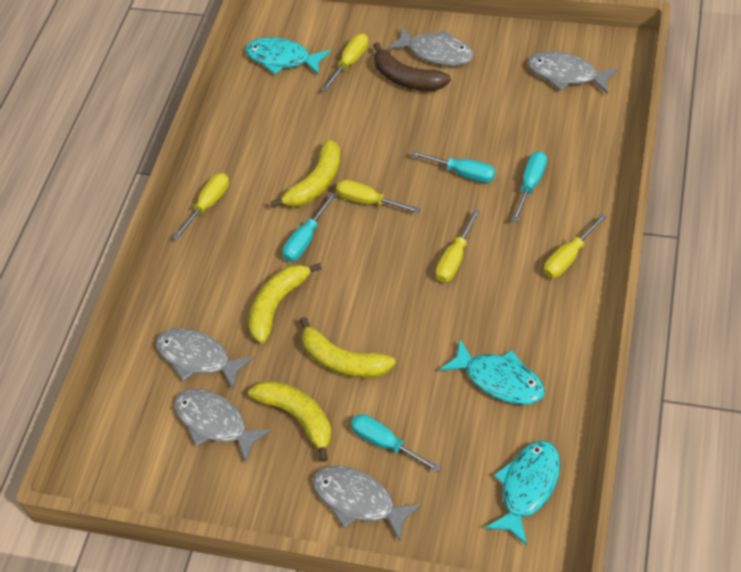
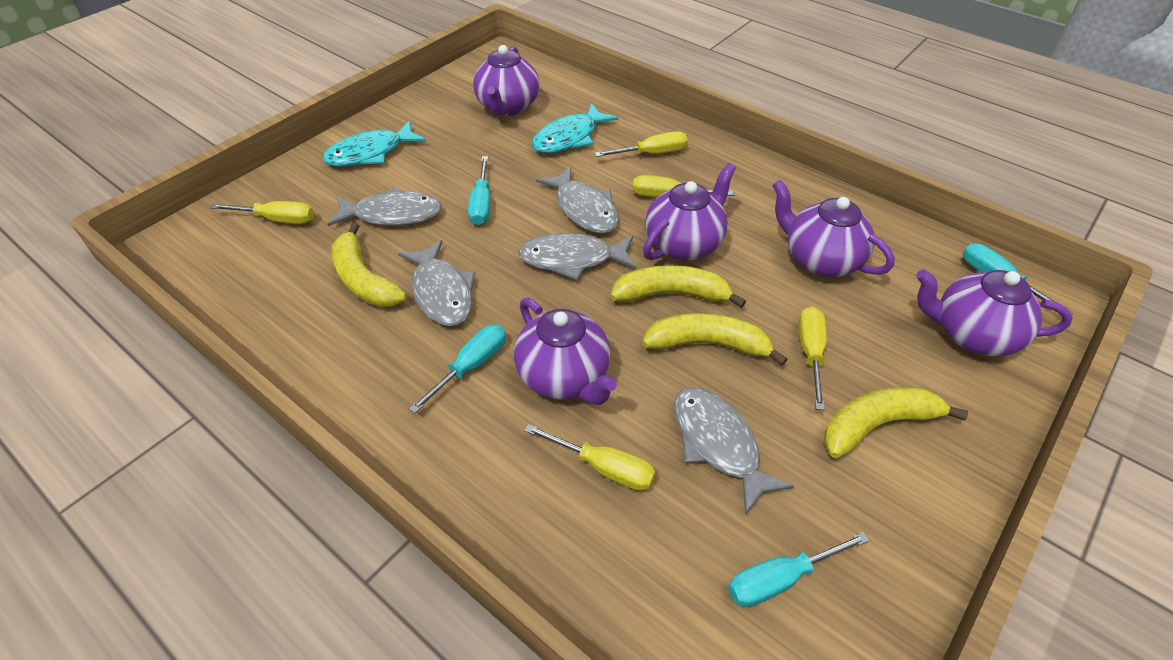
brown banana: 1 -> 0
purple teapot: 0 -> 5
turquoise fish: 3 -> 2

